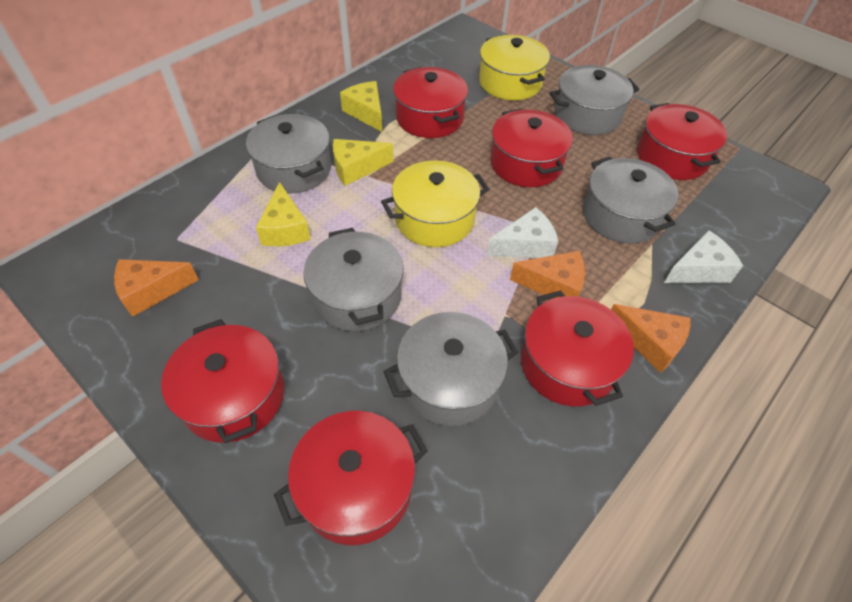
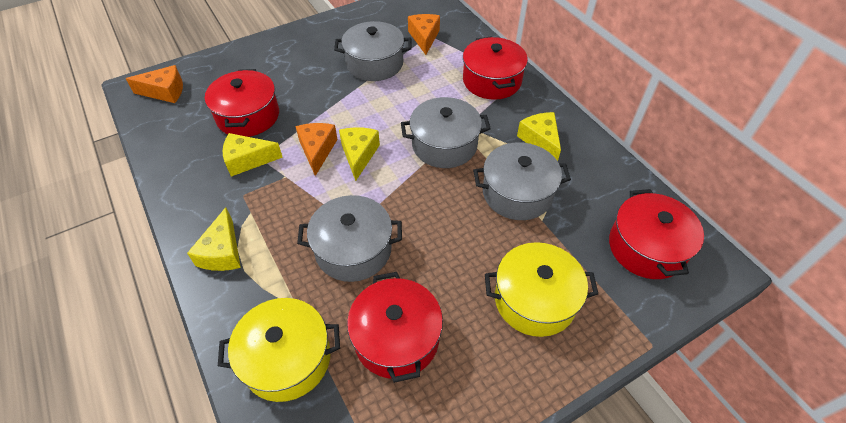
grey pot: 5 -> 4
red pot: 6 -> 4
white cheese: 2 -> 0
yellow cheese: 3 -> 4

